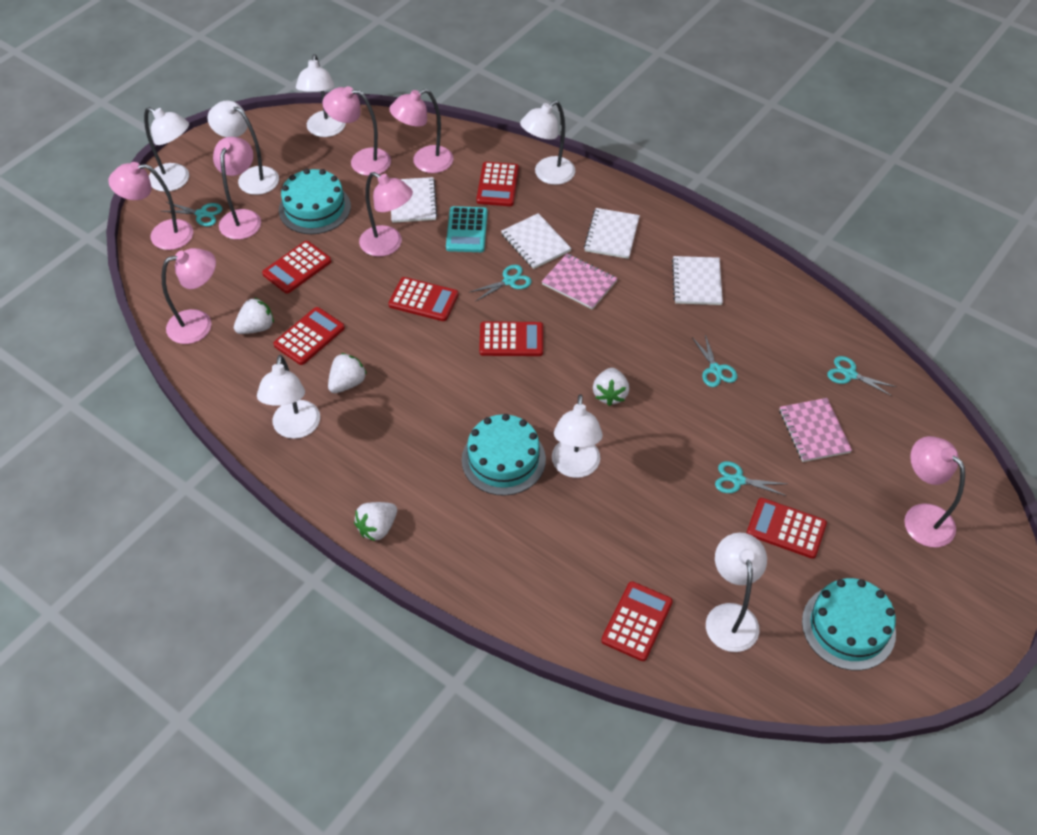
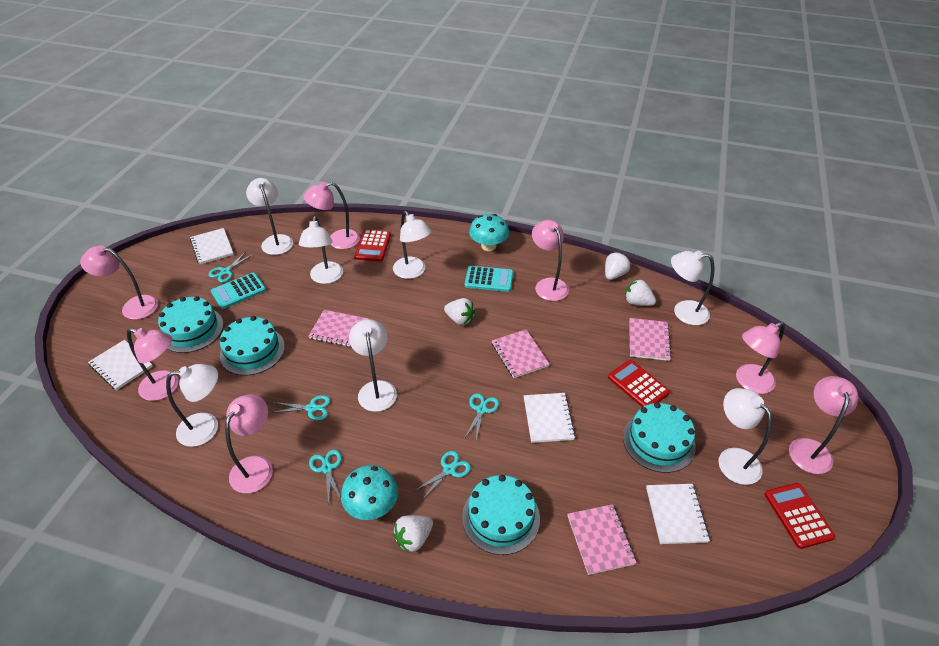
pink notebook: 2 -> 4
red calculator: 7 -> 3
turquoise cake: 3 -> 4
turquoise calculator: 1 -> 2
turquoise mushroom: 0 -> 2

